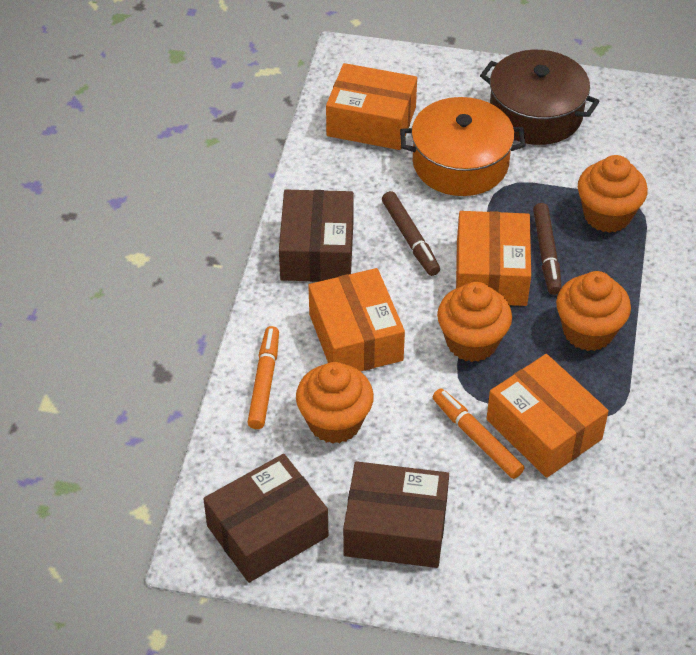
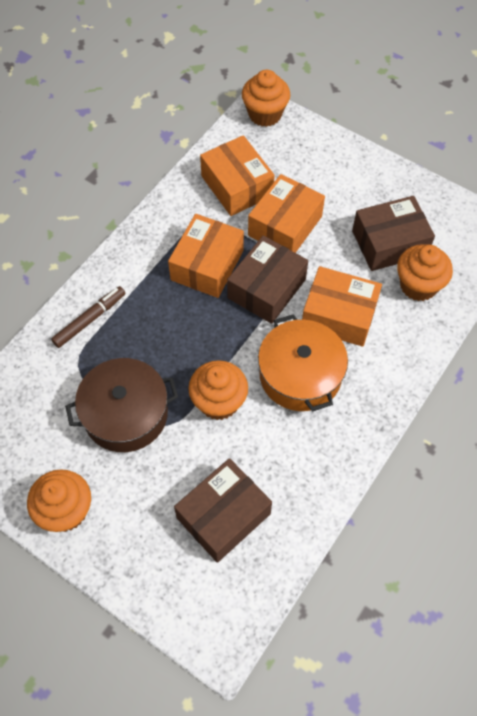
brown marker: 2 -> 1
orange marker: 2 -> 0

